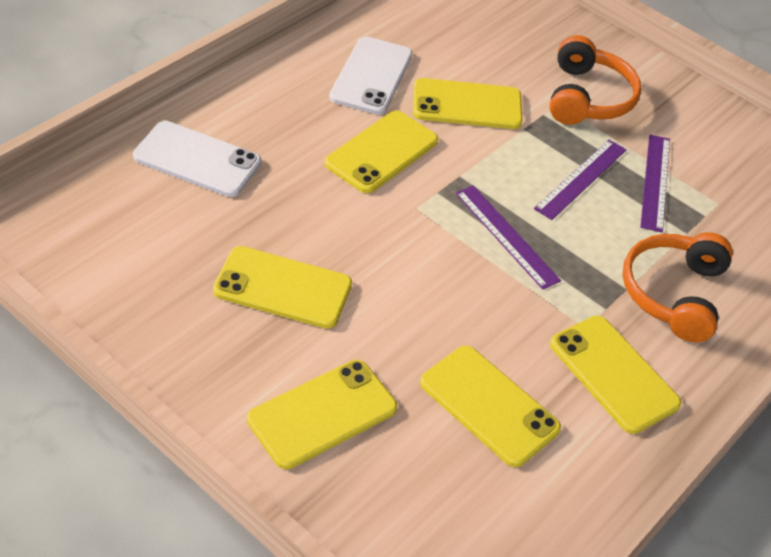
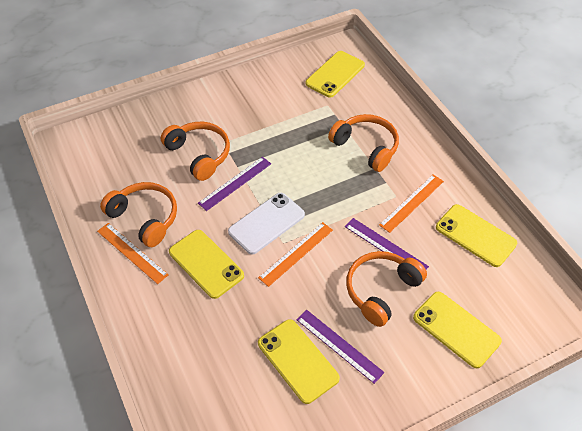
orange headphones: 2 -> 4
orange ruler: 0 -> 3
white phone: 2 -> 1
yellow phone: 6 -> 5

